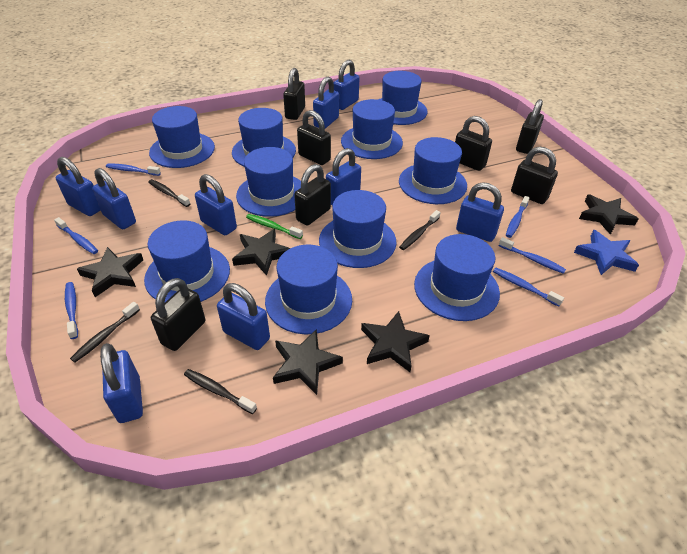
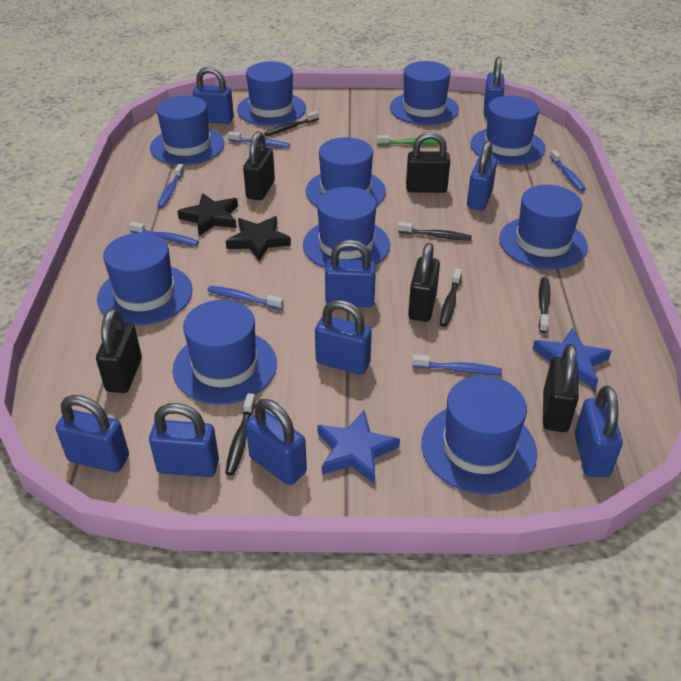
black padlock: 7 -> 5
black star: 5 -> 2
black toothbrush: 4 -> 5
blue star: 1 -> 2

